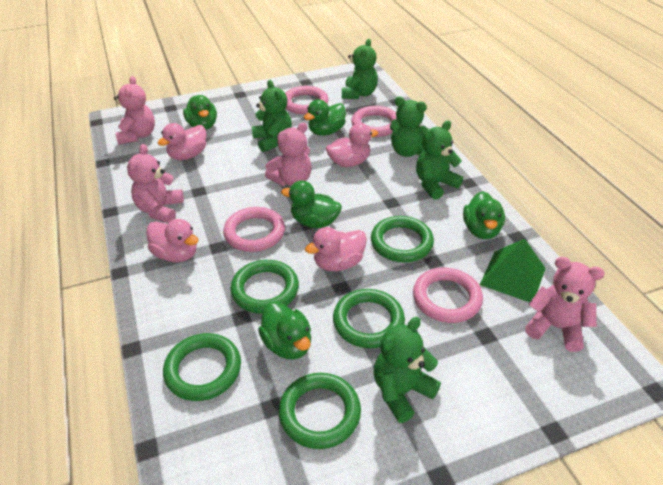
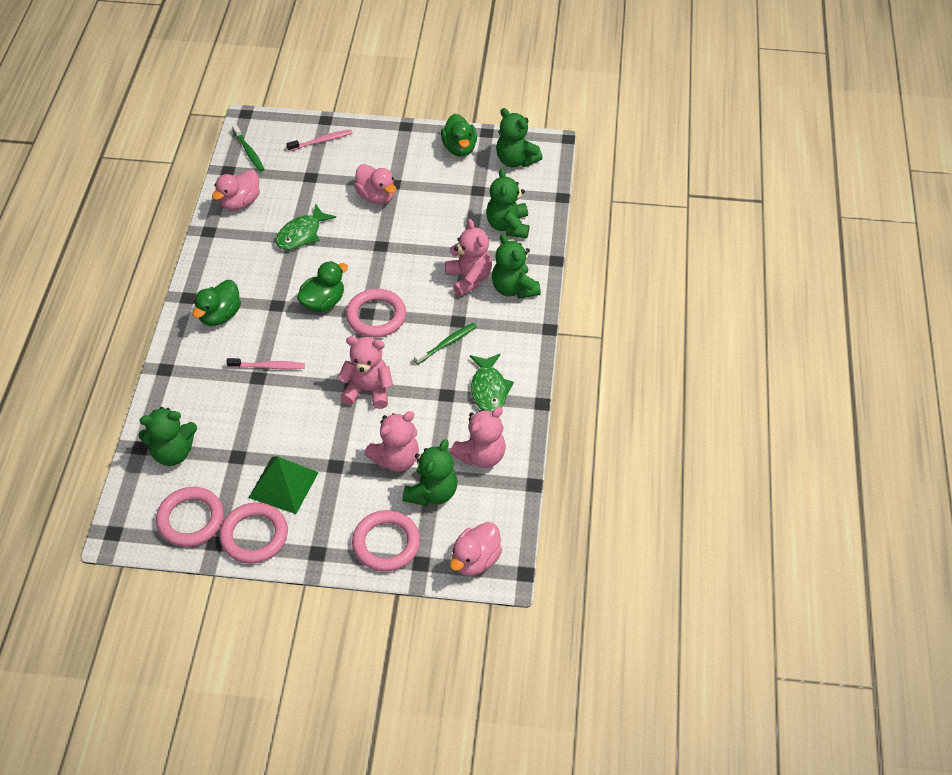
green duck: 5 -> 3
green fish: 0 -> 2
green ring: 5 -> 0
green toothbrush: 0 -> 2
pink duck: 4 -> 3
pink toothbrush: 0 -> 2

